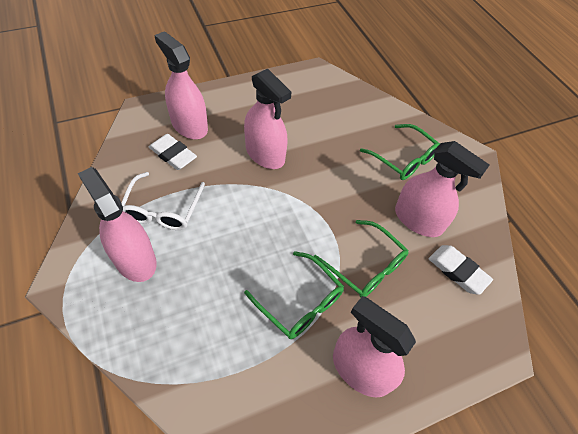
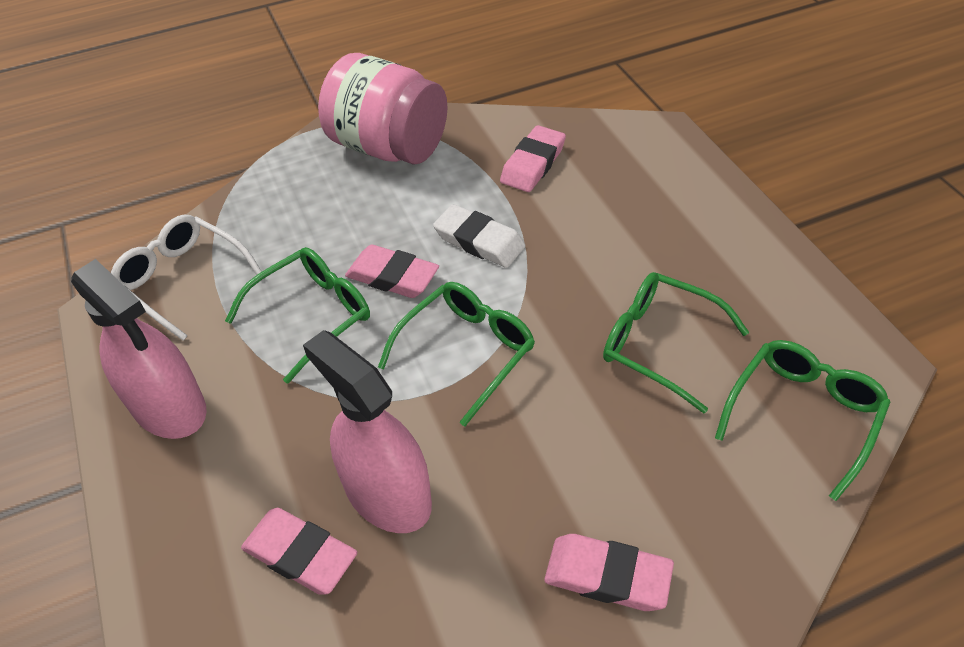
green glasses: 3 -> 4
pink eraser: 0 -> 4
pink jar: 0 -> 1
pink spray bottle: 5 -> 2
white eraser: 2 -> 1

